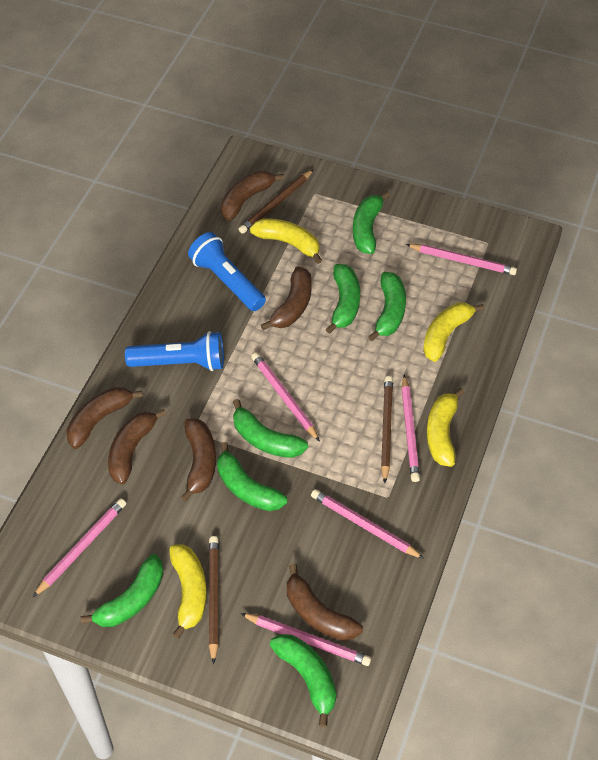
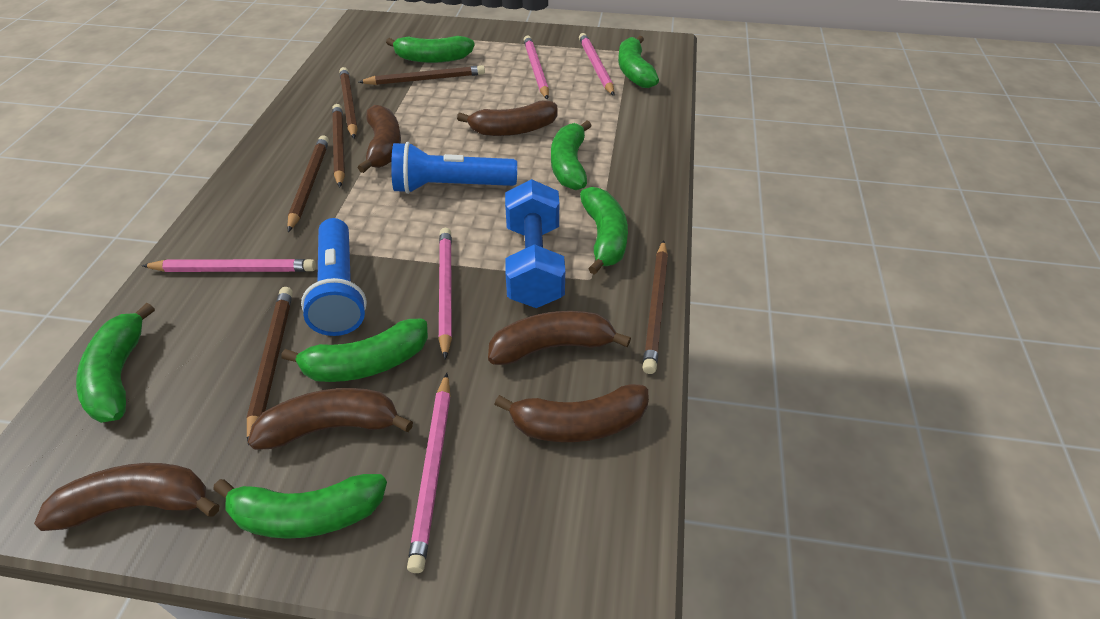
blue dumbbell: 0 -> 1
brown pencil: 3 -> 6
pink pencil: 6 -> 5
yellow banana: 4 -> 0

